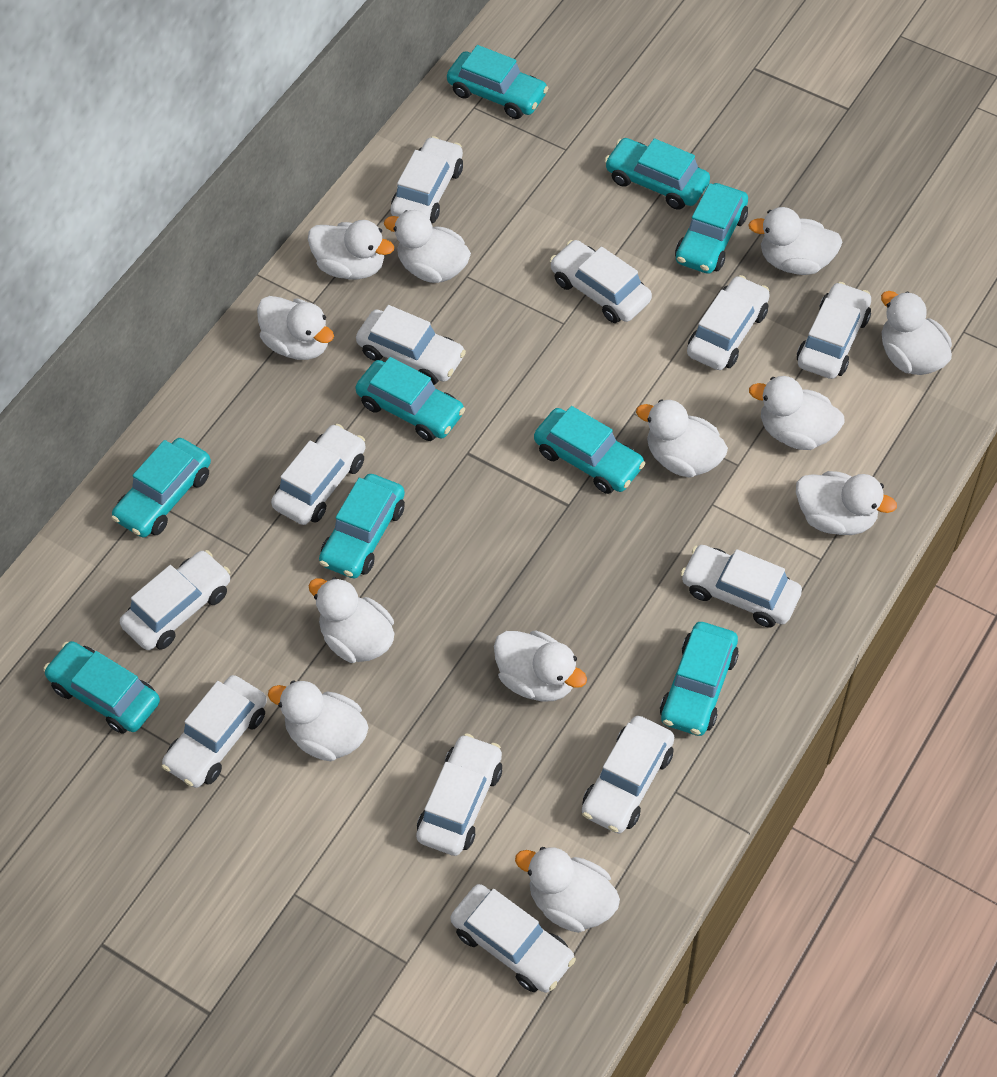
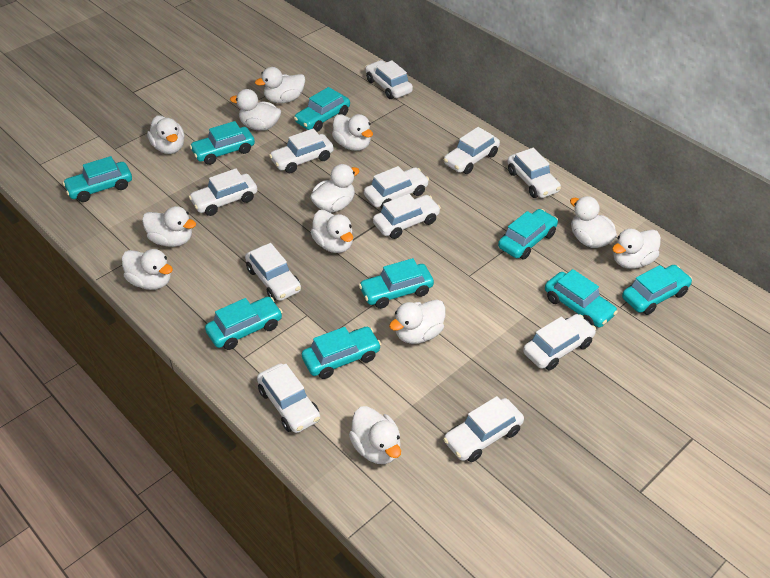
white car: 12 -> 11

